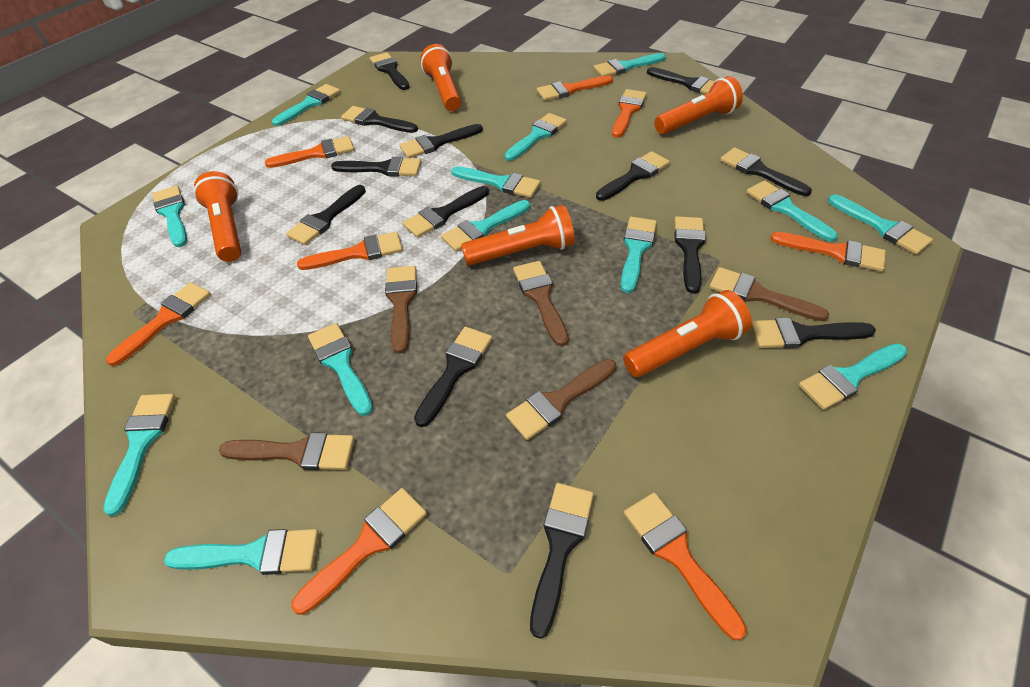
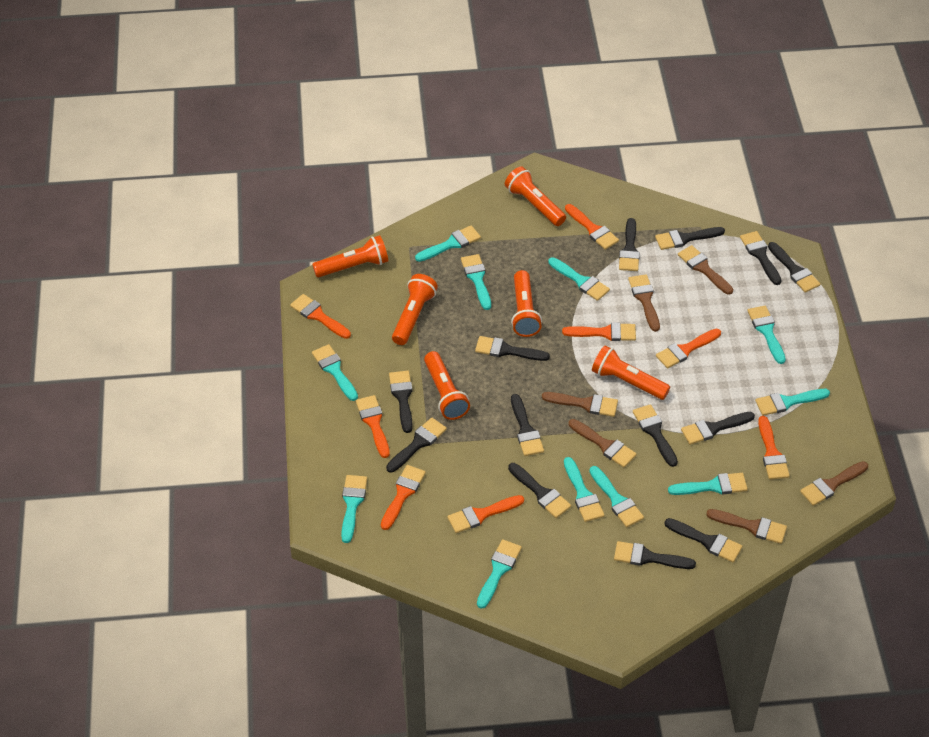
brown brush: 5 -> 6
orange flashlight: 5 -> 6
turquoise brush: 13 -> 11

